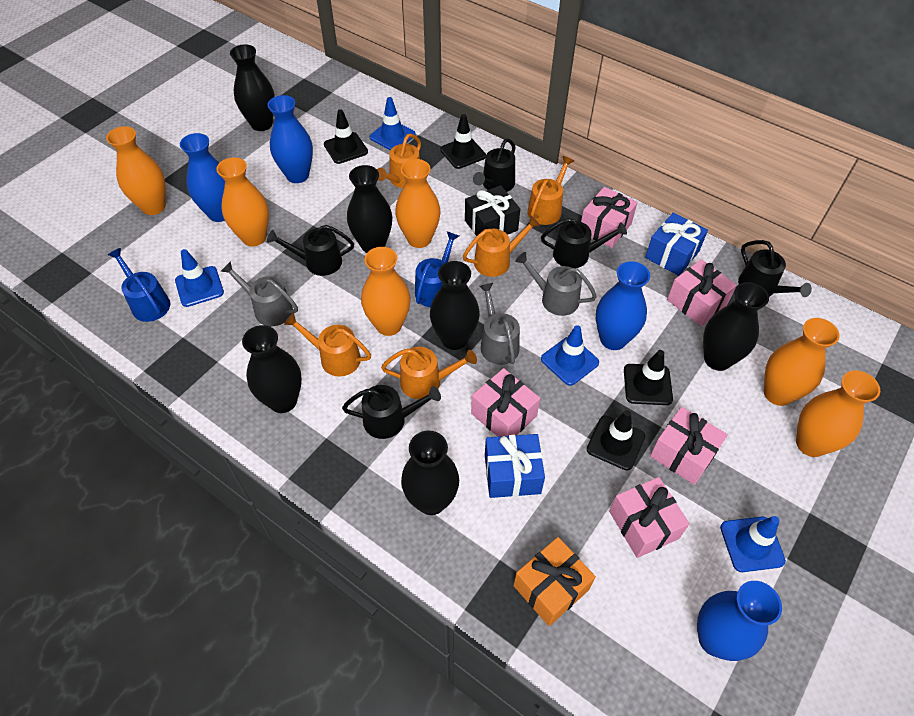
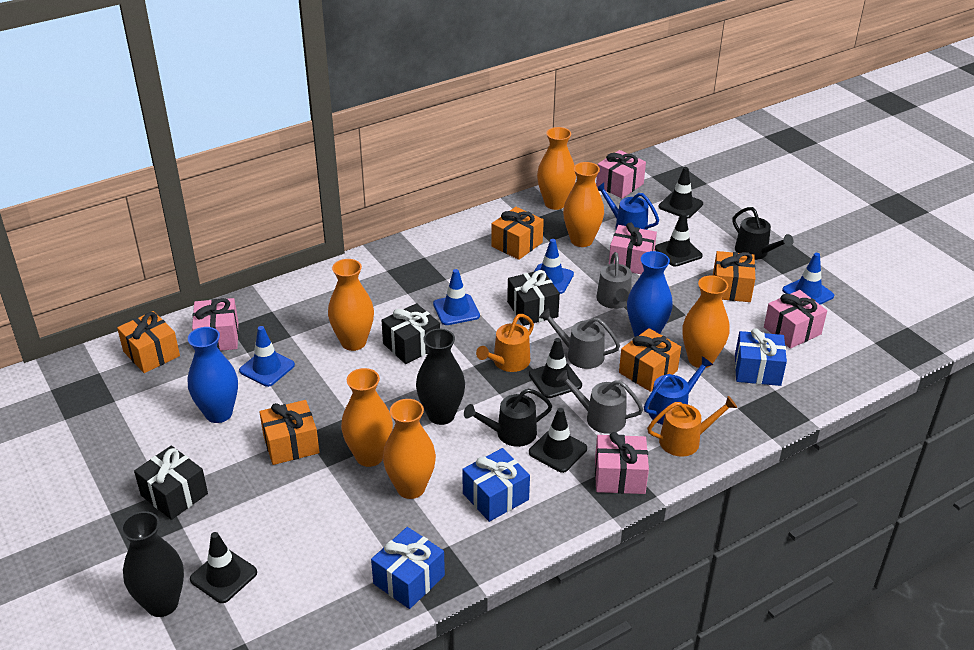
black gift: 1 -> 3
black traffic cone: 4 -> 5
black vase: 6 -> 2
black watering can: 5 -> 2
blue gift: 2 -> 3
blue vase: 4 -> 2
orange gift: 1 -> 5
orange watering can: 5 -> 2

